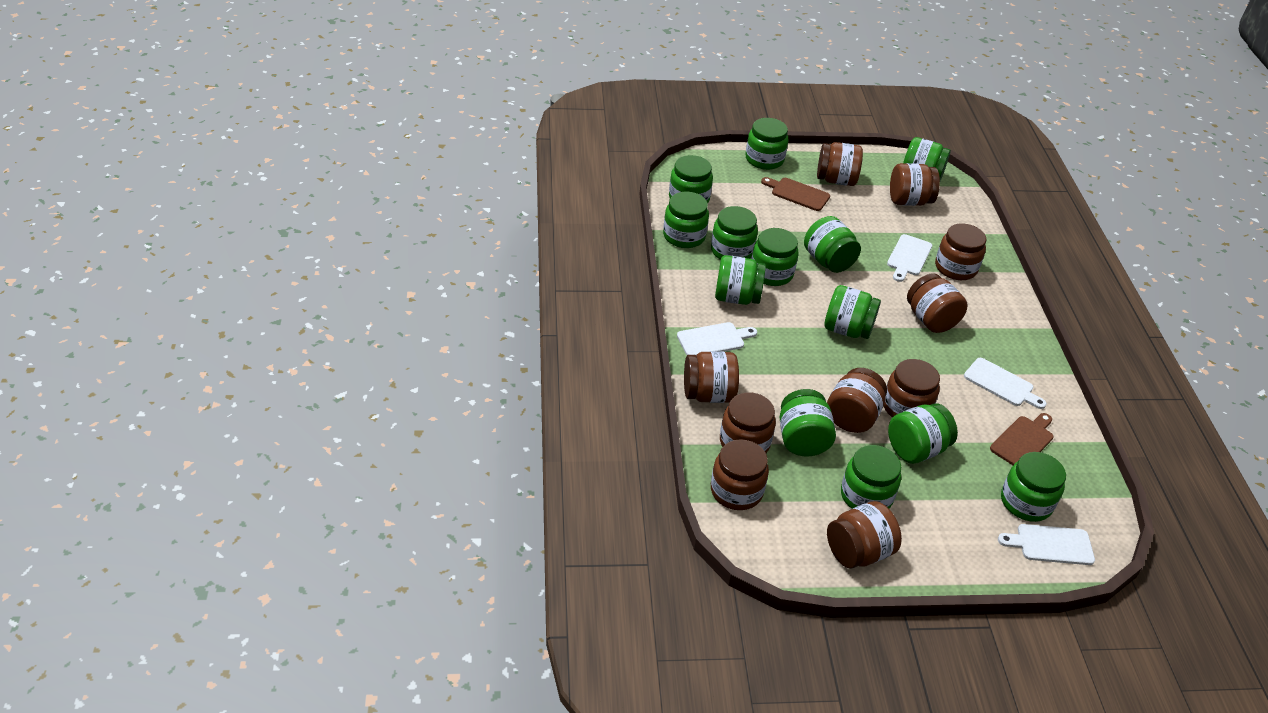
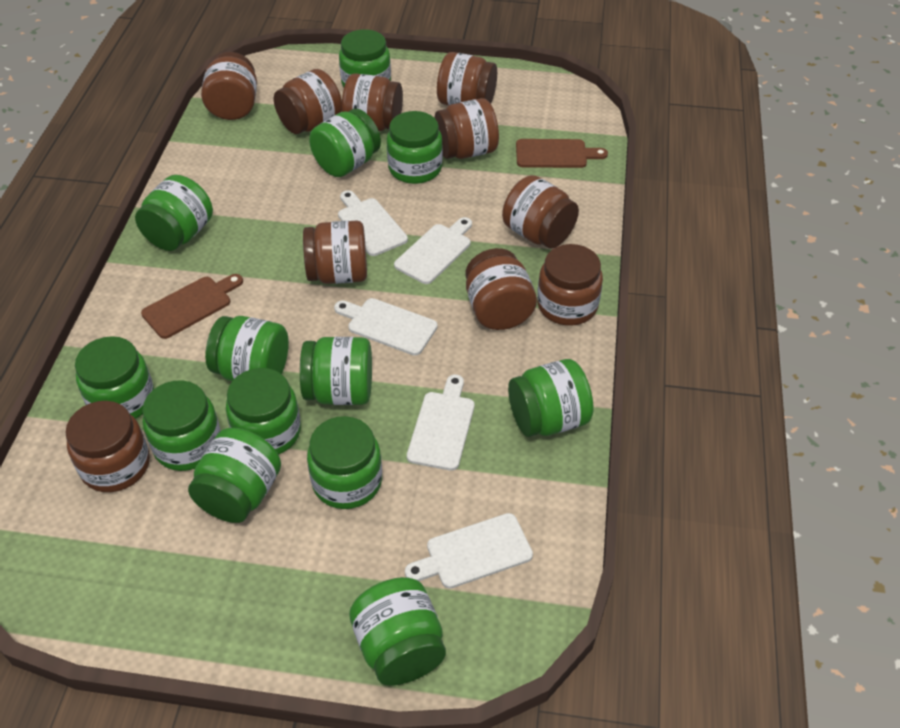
white cutting board: 4 -> 5

